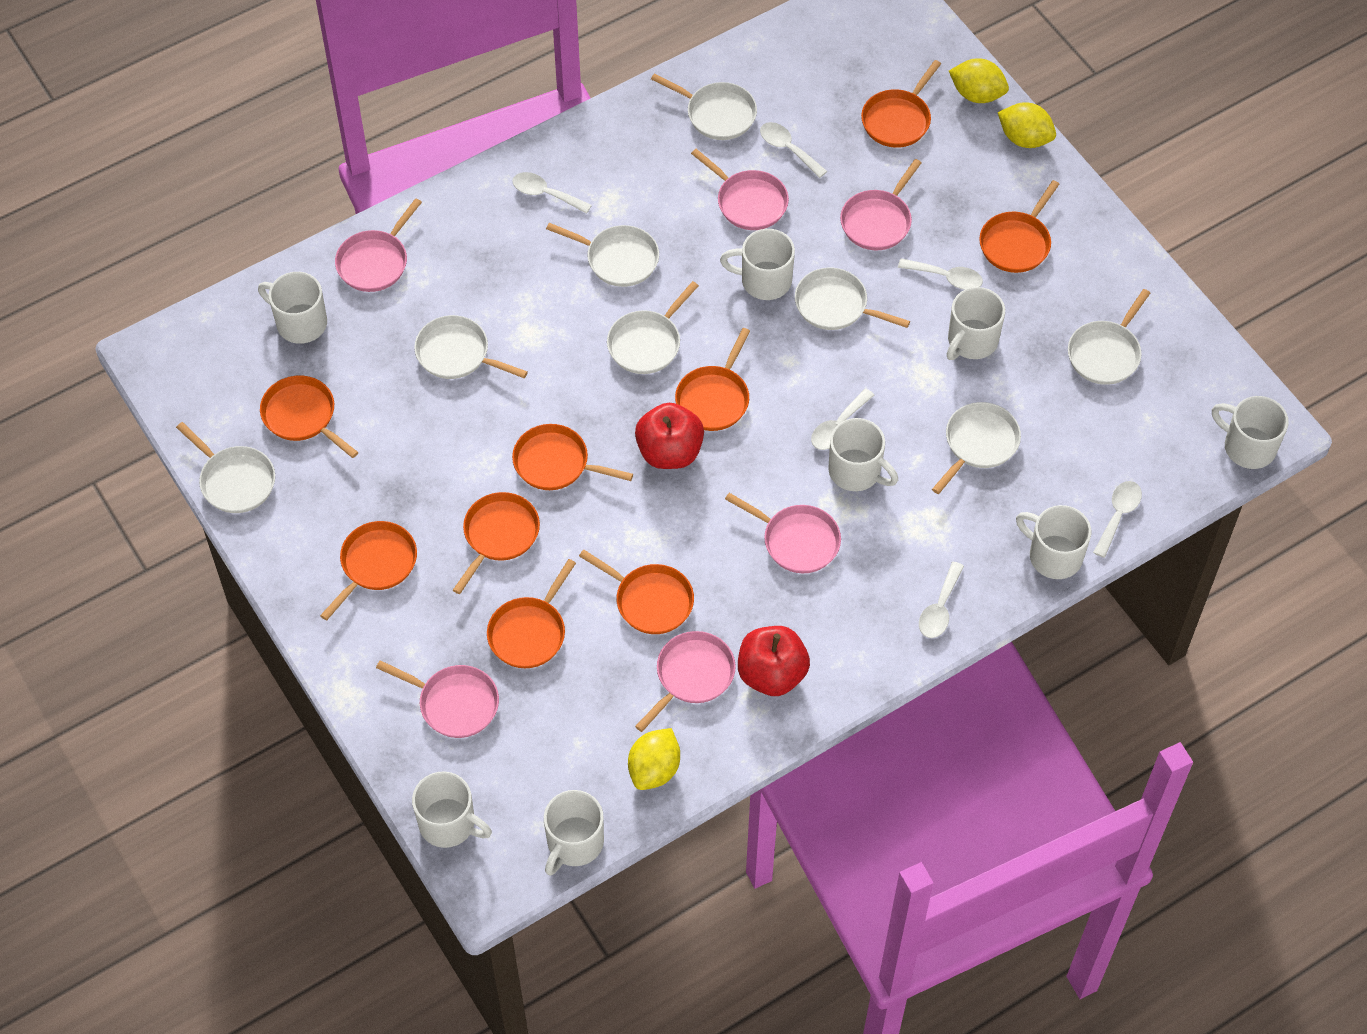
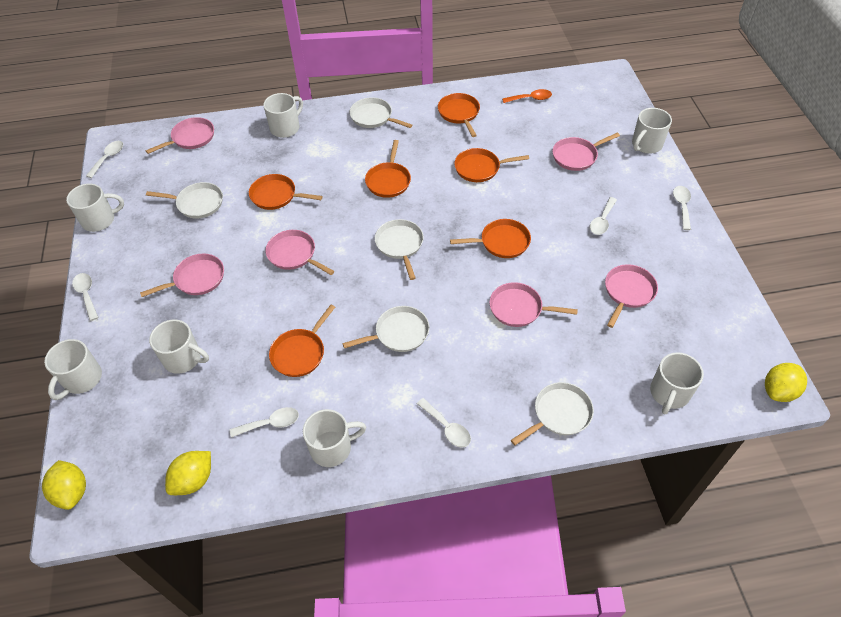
orange pan: 9 -> 6
orange spoon: 0 -> 1
red apple: 2 -> 0
white mug: 8 -> 7
white pan: 8 -> 5

